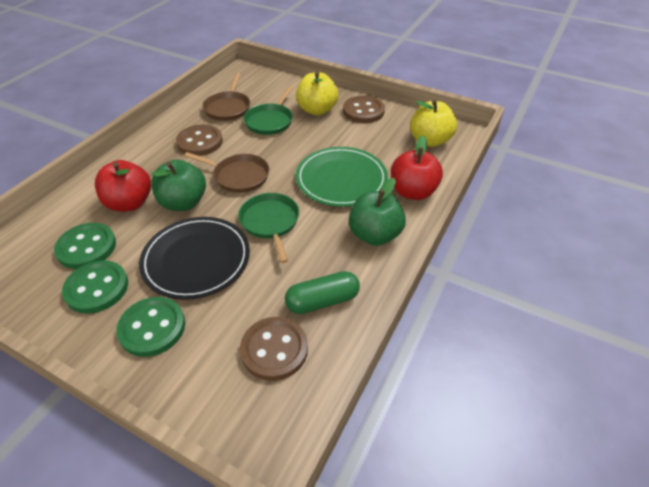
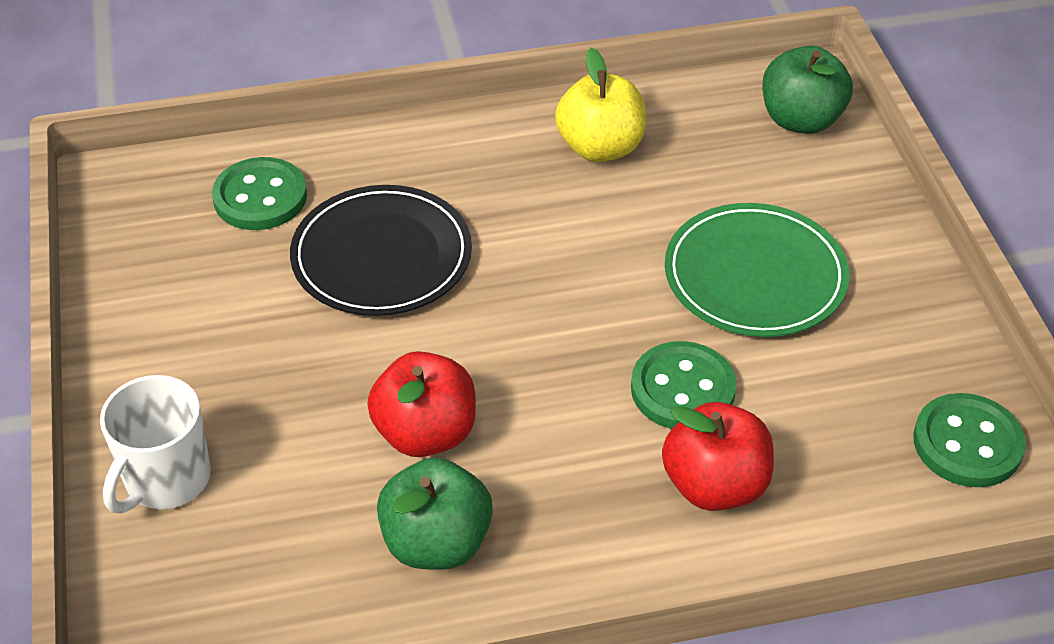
brown button: 3 -> 0
brown pan: 2 -> 0
green capsule: 1 -> 0
green pan: 2 -> 0
white mug: 0 -> 1
yellow apple: 2 -> 1

